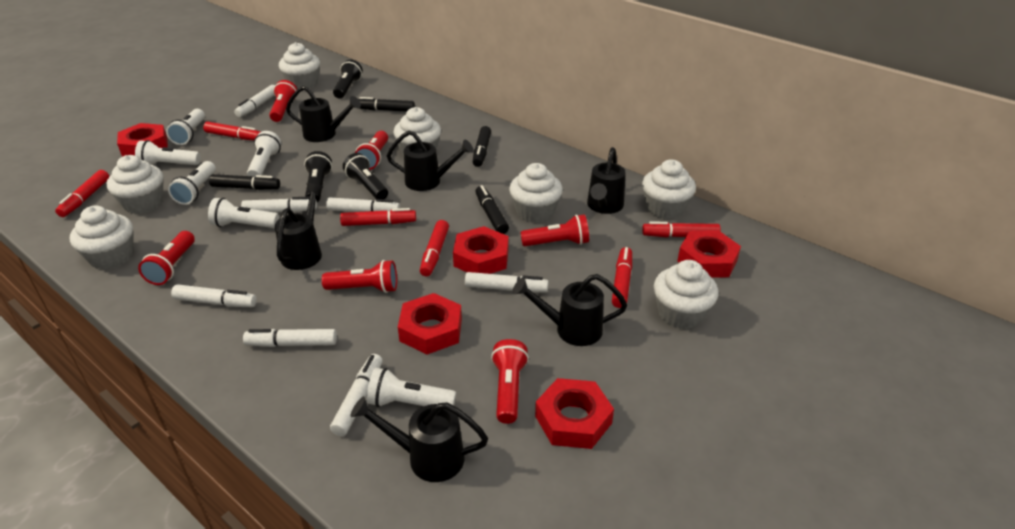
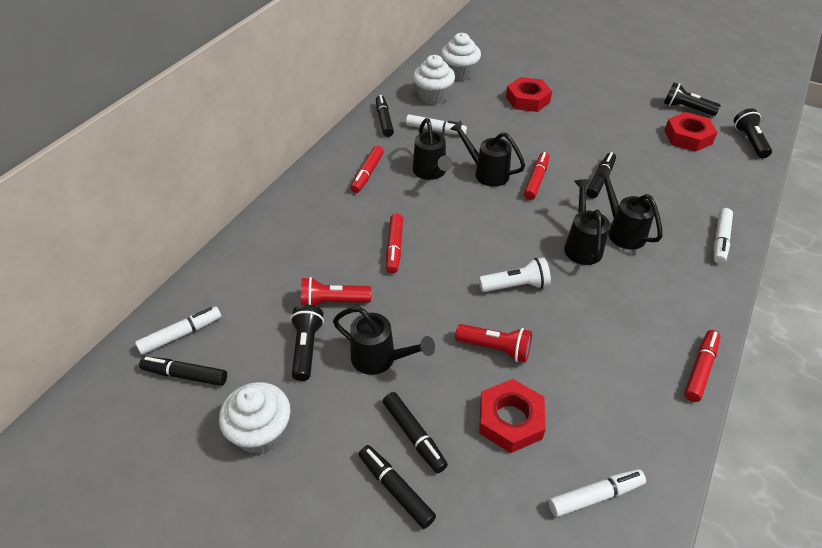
black marker: 4 -> 5
black watering can: 6 -> 5
red flashlight: 6 -> 2
red marker: 6 -> 4
red nut: 5 -> 3
white cupcake: 7 -> 3
white flashlight: 6 -> 1
white marker: 7 -> 4

